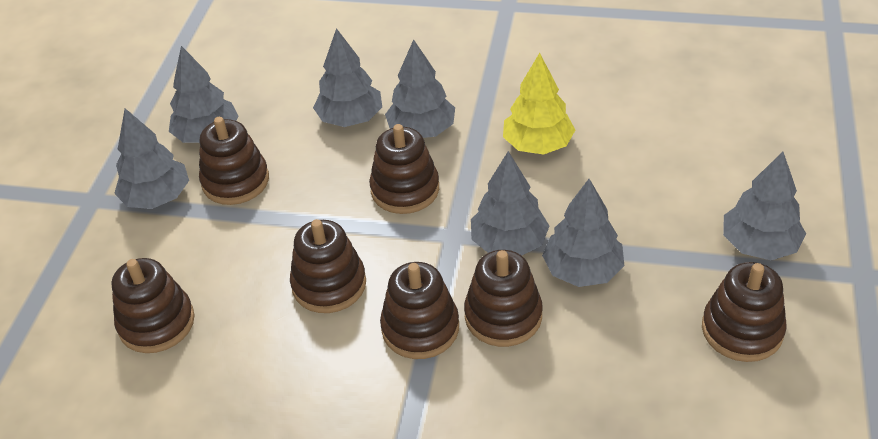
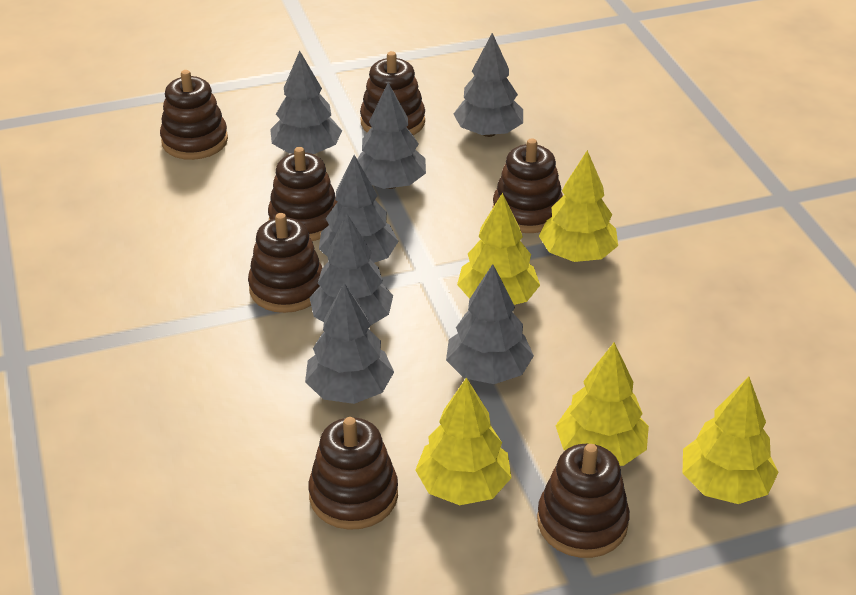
yellow tree: 1 -> 5

